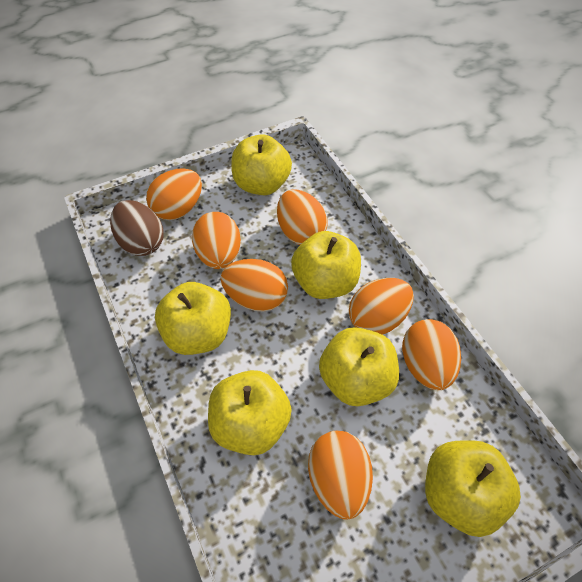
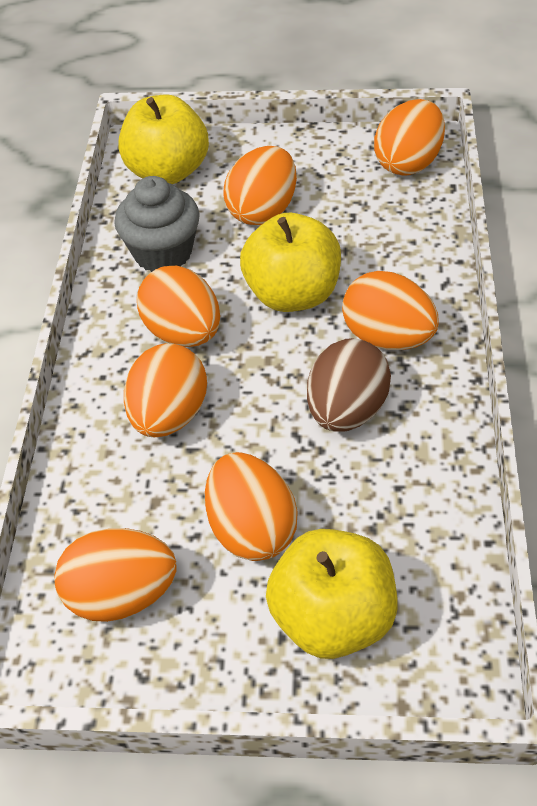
grey cupcake: 0 -> 1
yellow apple: 6 -> 3

